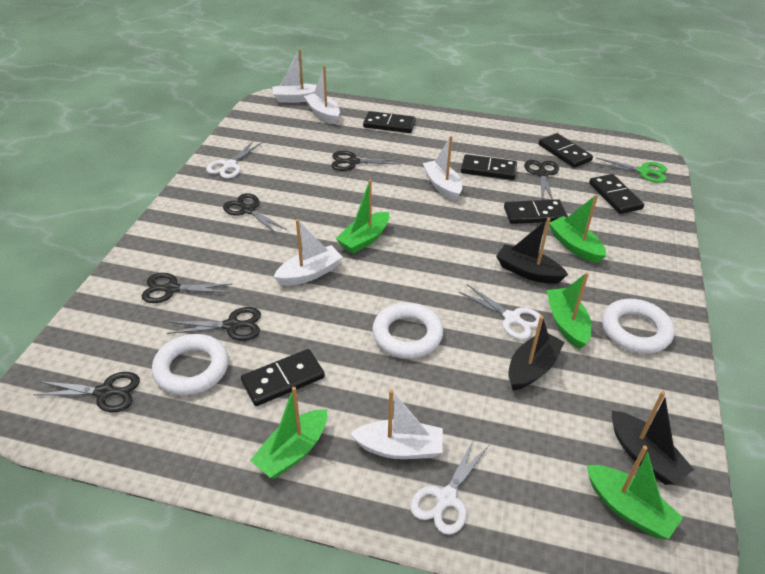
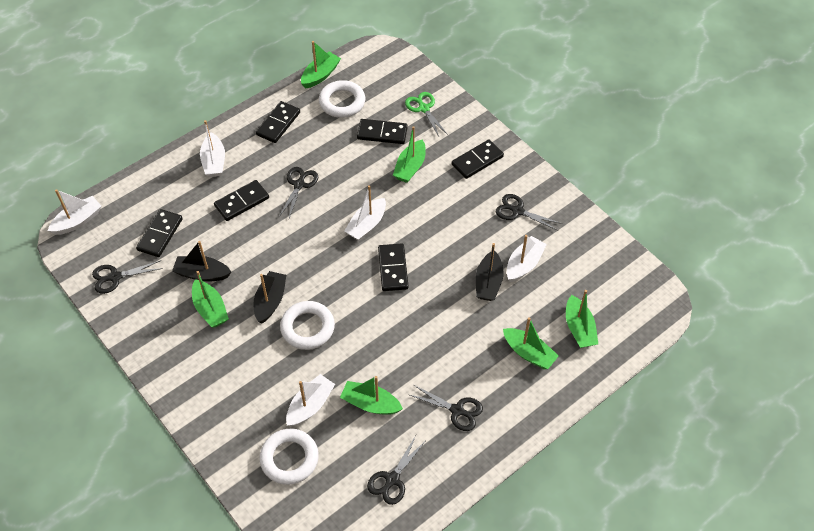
black scissors: 6 -> 5
green boat: 5 -> 6
white scissors: 3 -> 0

